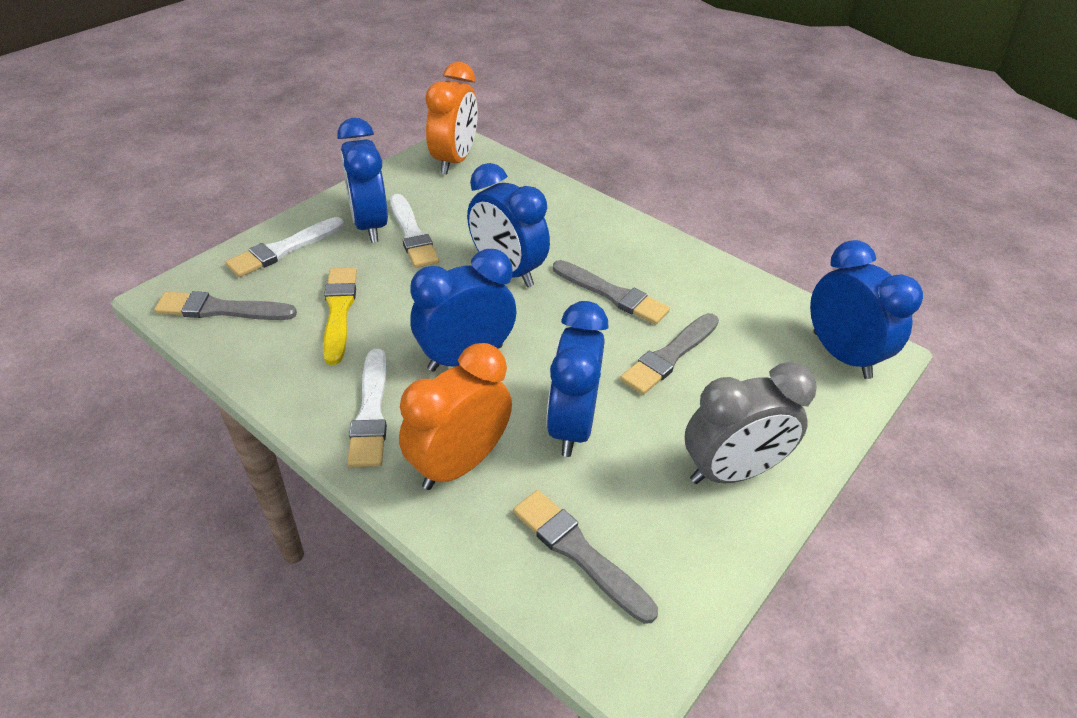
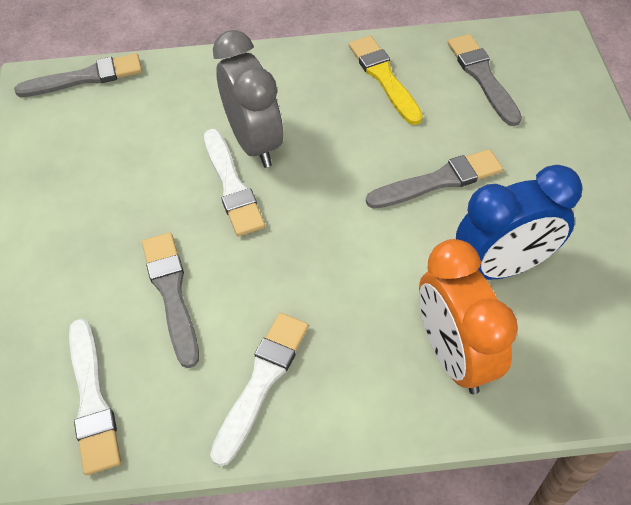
blue clock: 5 -> 1
orange clock: 2 -> 1

